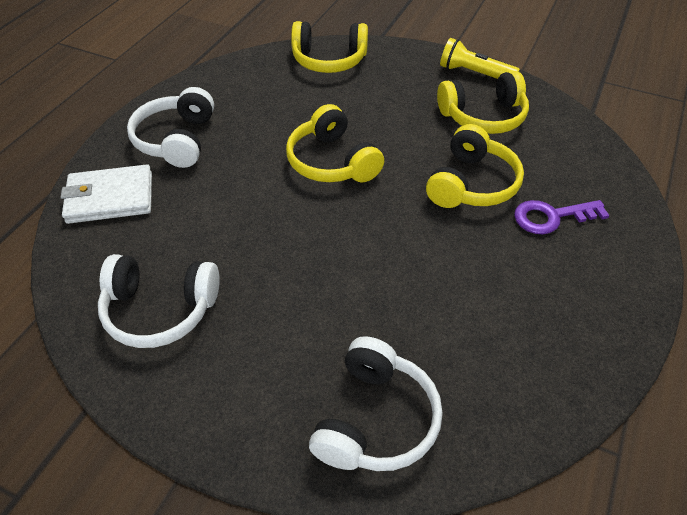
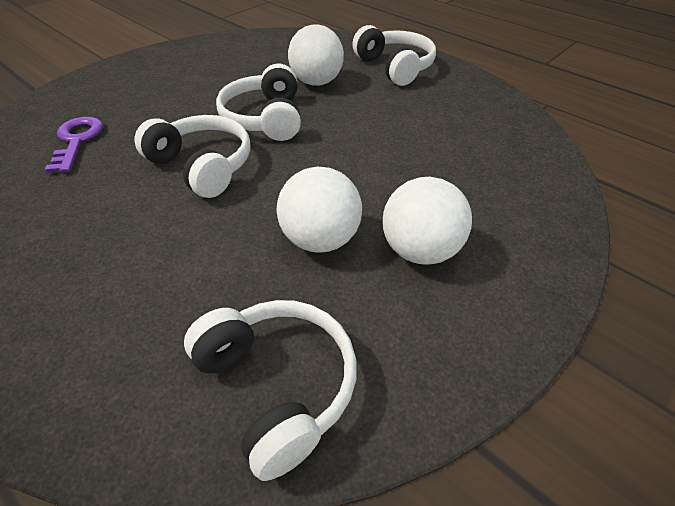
white ball: 0 -> 3
white headphones: 3 -> 4
white wallet: 1 -> 0
yellow flashlight: 1 -> 0
yellow headphones: 4 -> 0

